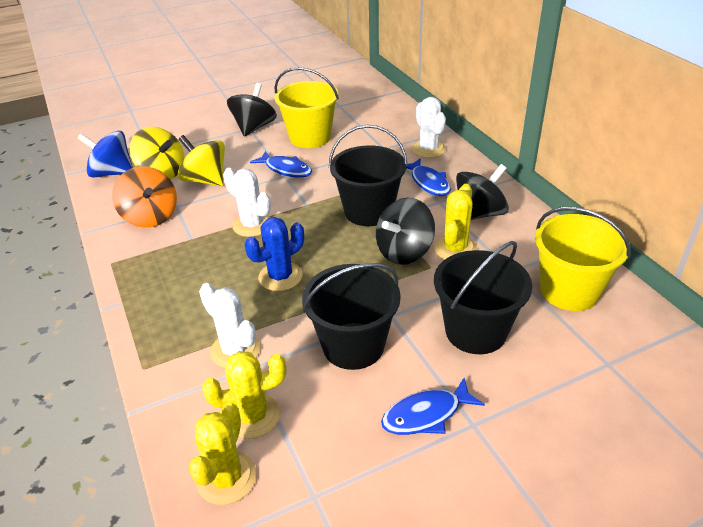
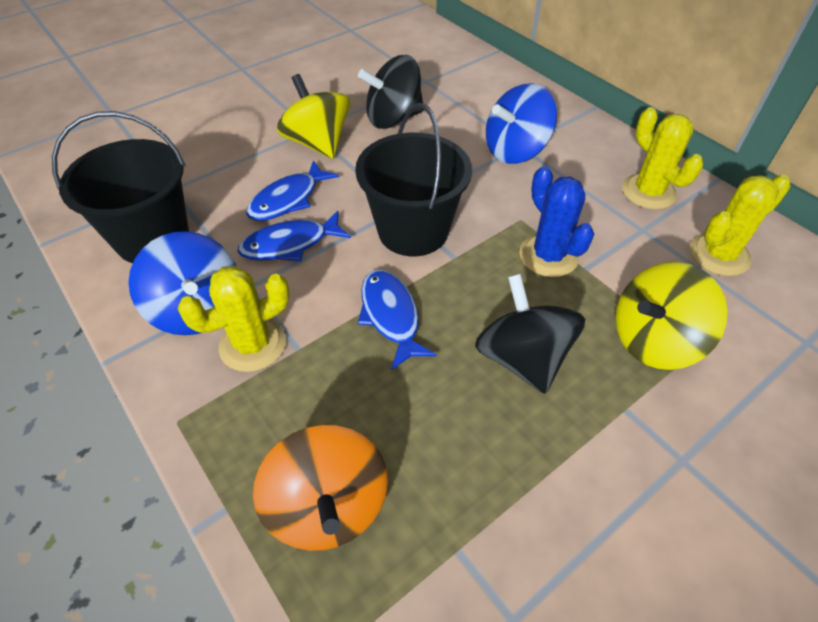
black bucket: 3 -> 2
black spinning top: 3 -> 2
blue spinning top: 1 -> 2
white cactus: 3 -> 0
yellow bucket: 2 -> 0

